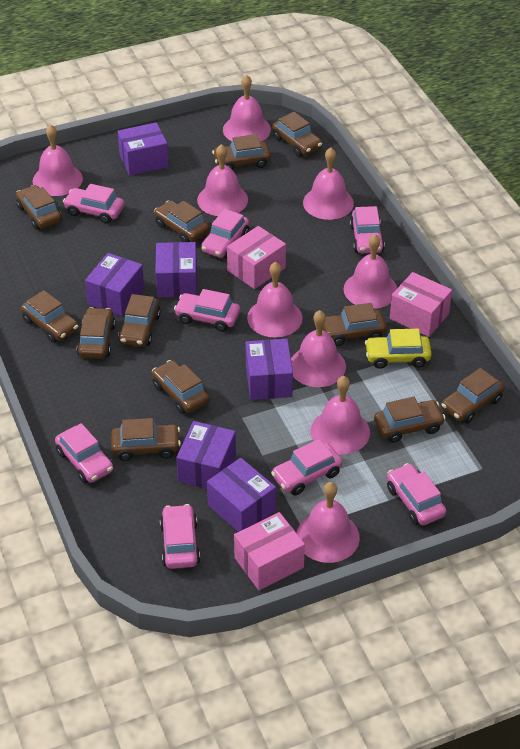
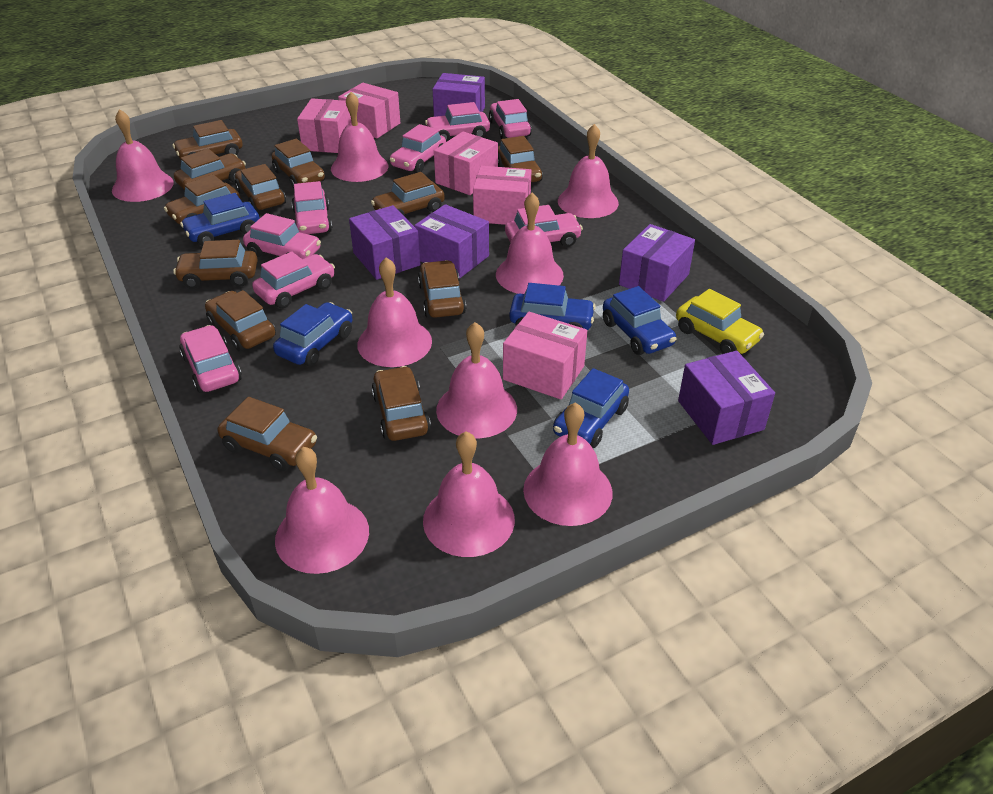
blue car: 0 -> 5
pink box: 3 -> 5
purple box: 6 -> 5

